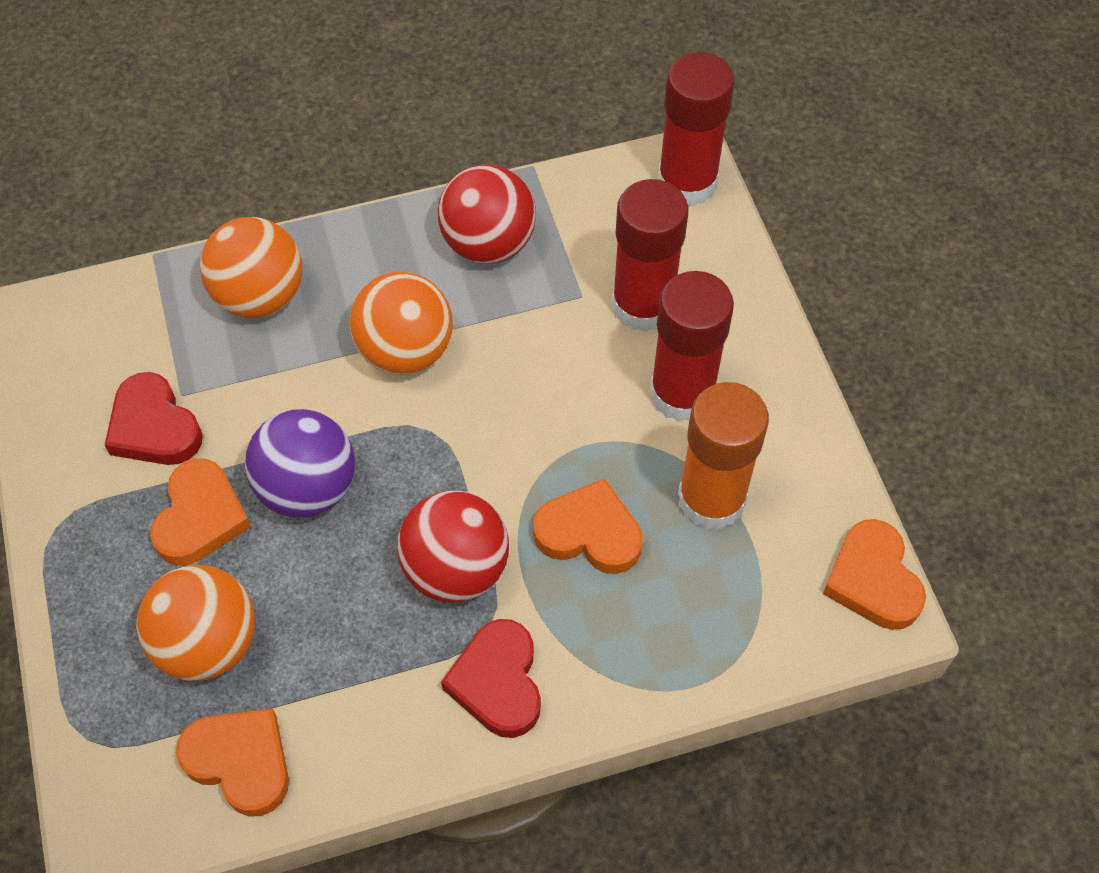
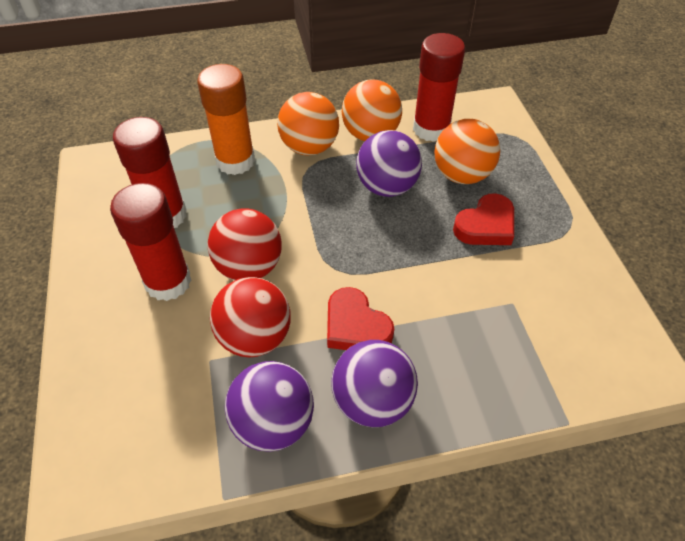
orange heart: 4 -> 0
purple ball: 1 -> 3

